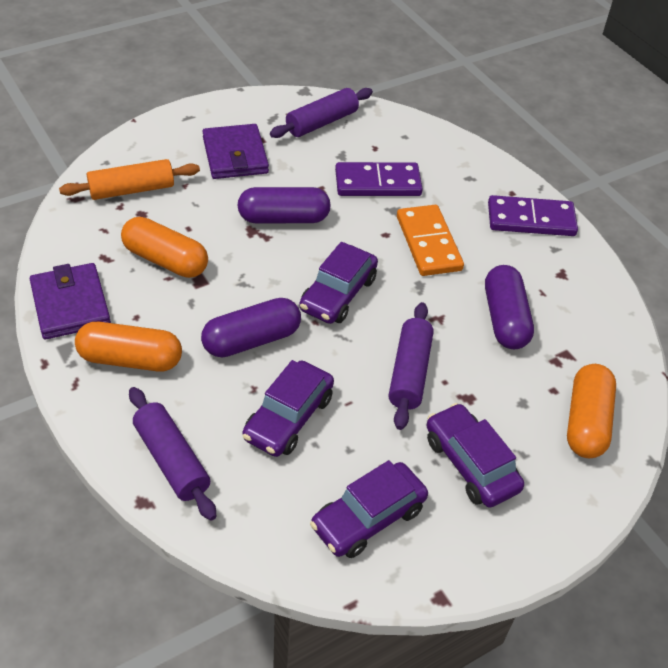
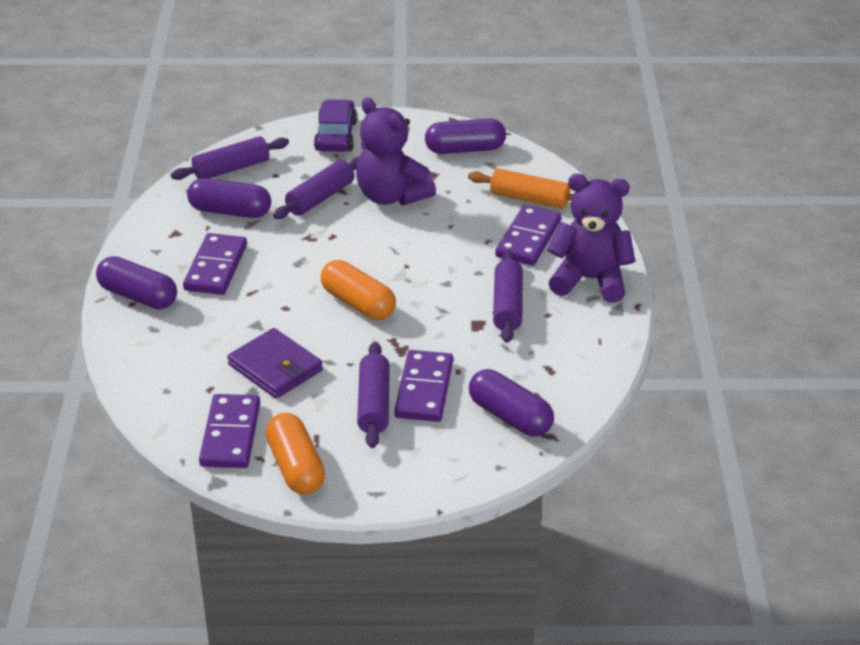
orange capsule: 3 -> 2
orange domino: 1 -> 0
purple capsule: 3 -> 4
purple car: 4 -> 1
purple domino: 2 -> 4
purple rolling pin: 3 -> 4
purple teddy bear: 0 -> 2
purple wallet: 2 -> 1

